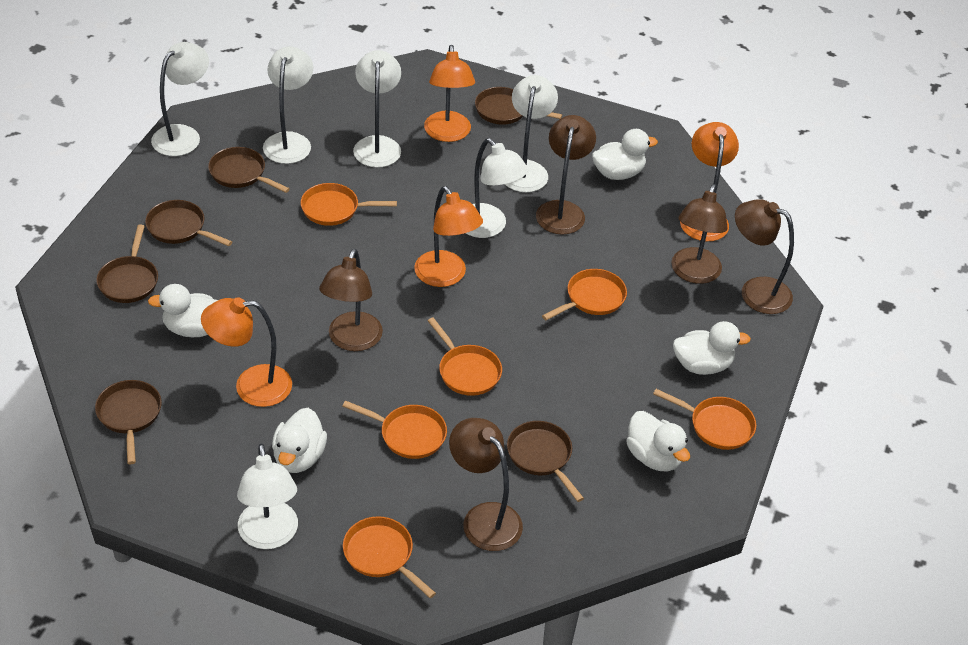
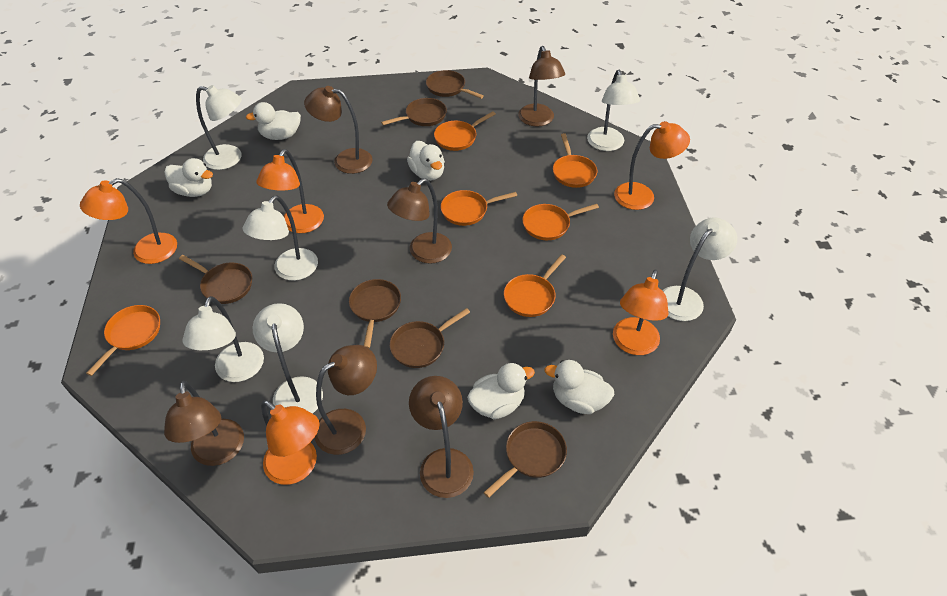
brown lamp: 5 -> 6
orange lamp: 4 -> 5

